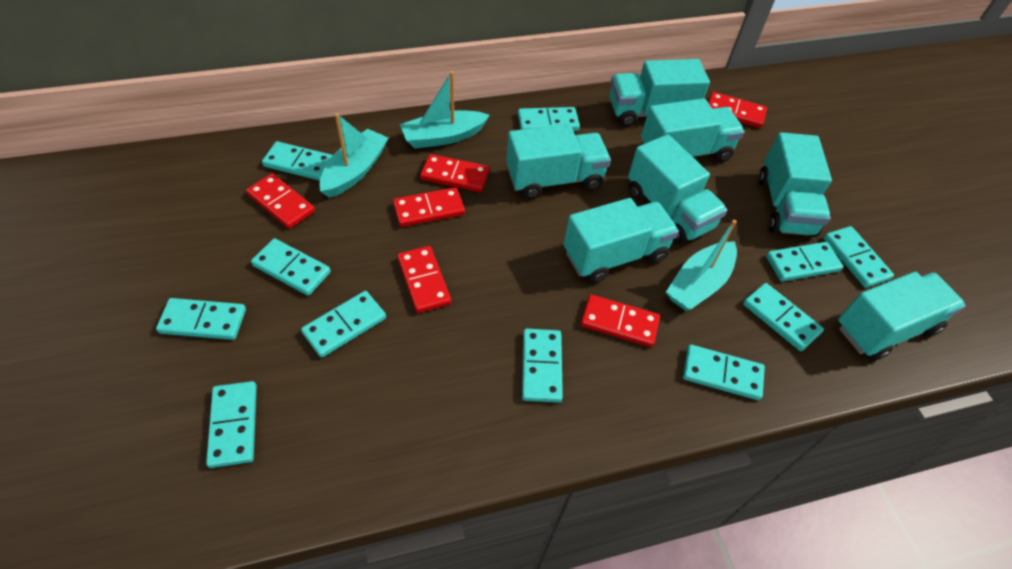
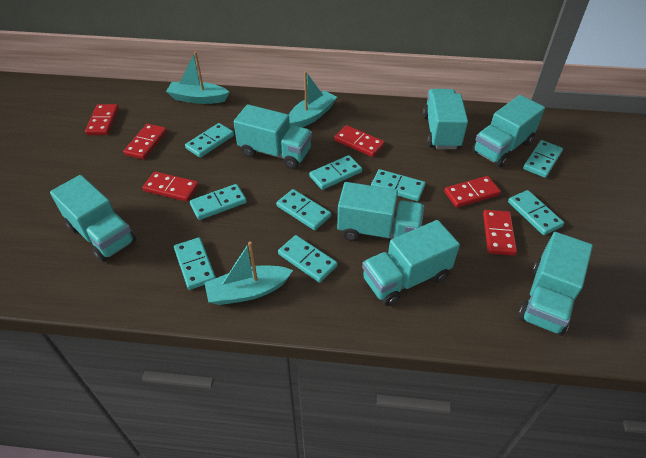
turquoise domino: 11 -> 9

